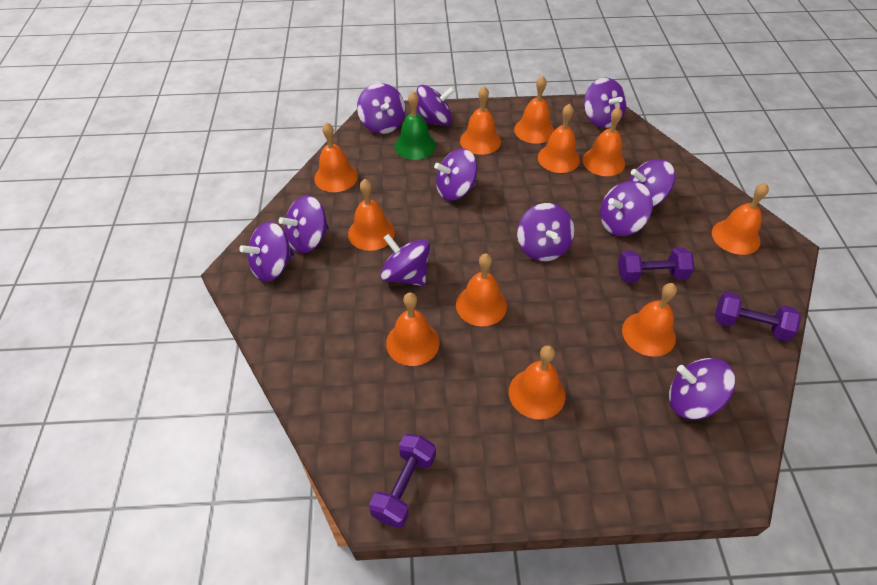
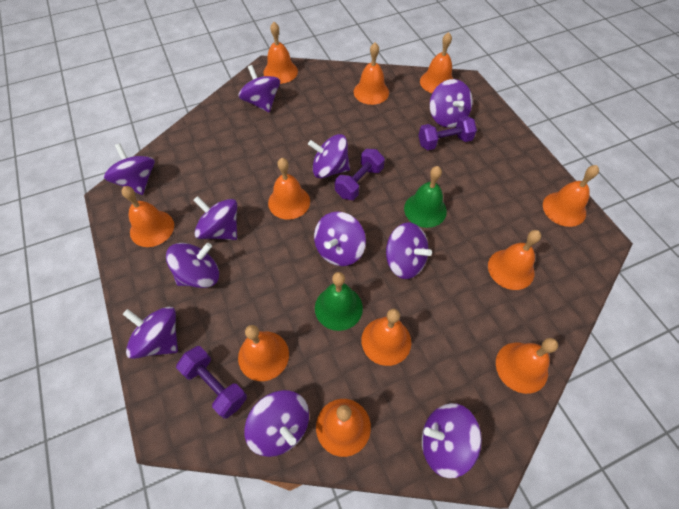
green bell: 1 -> 2

